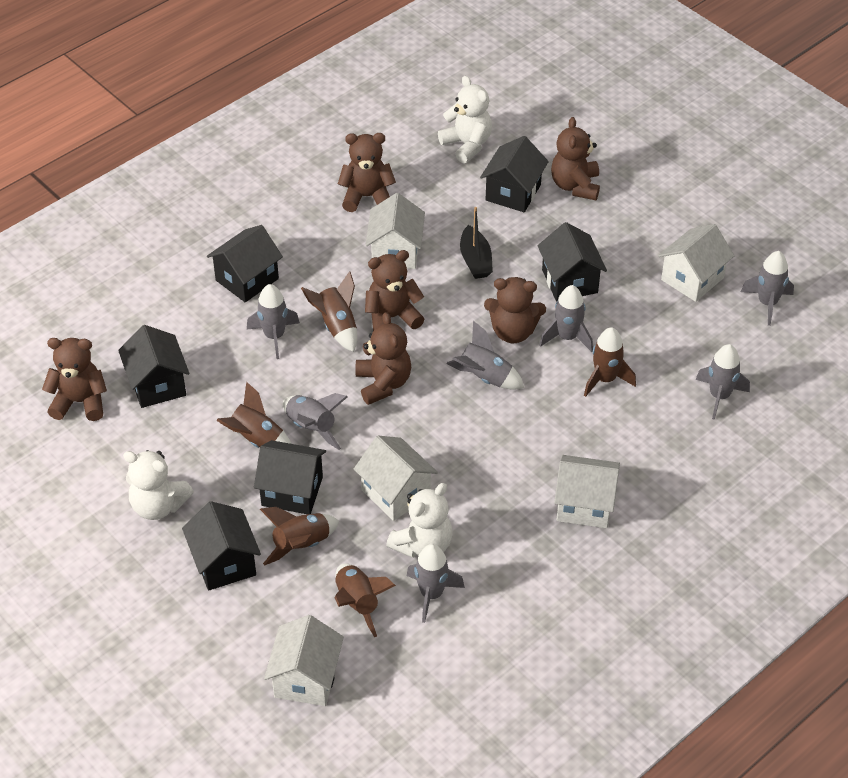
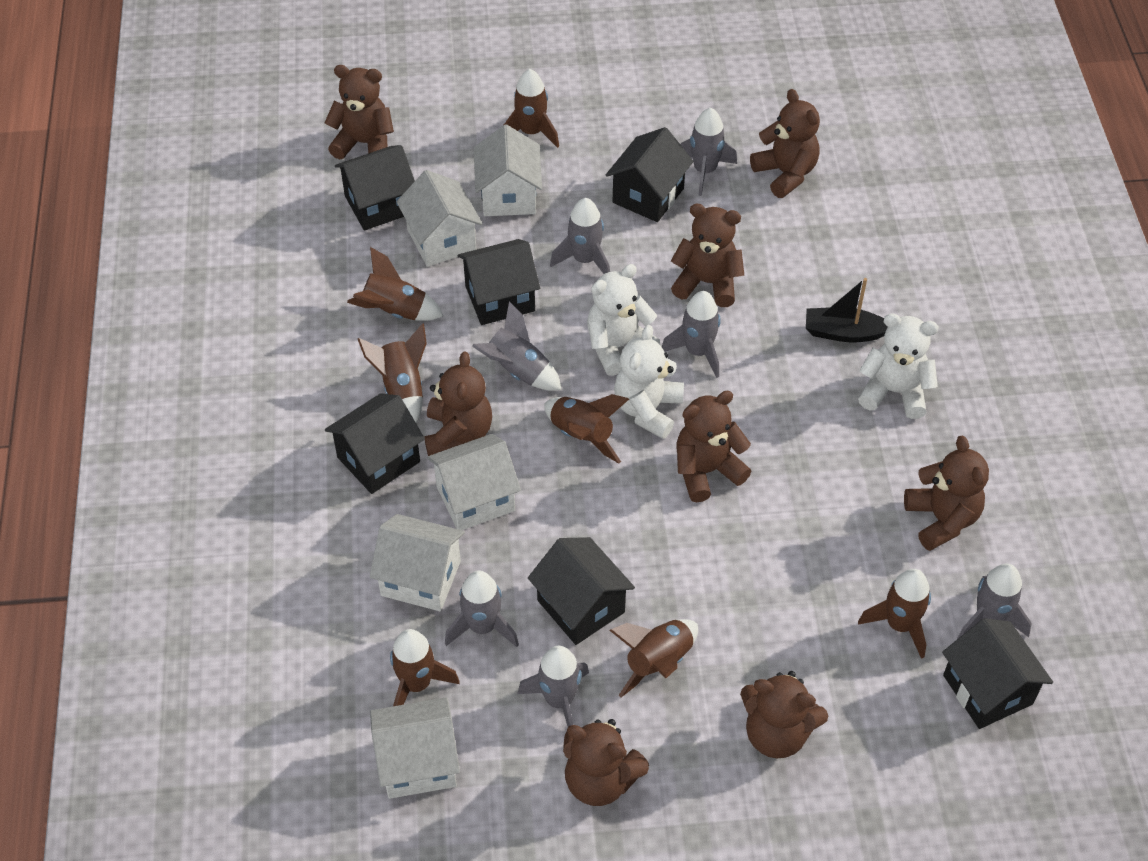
brown rocket: 5 -> 7
brown teddy bear: 6 -> 8

